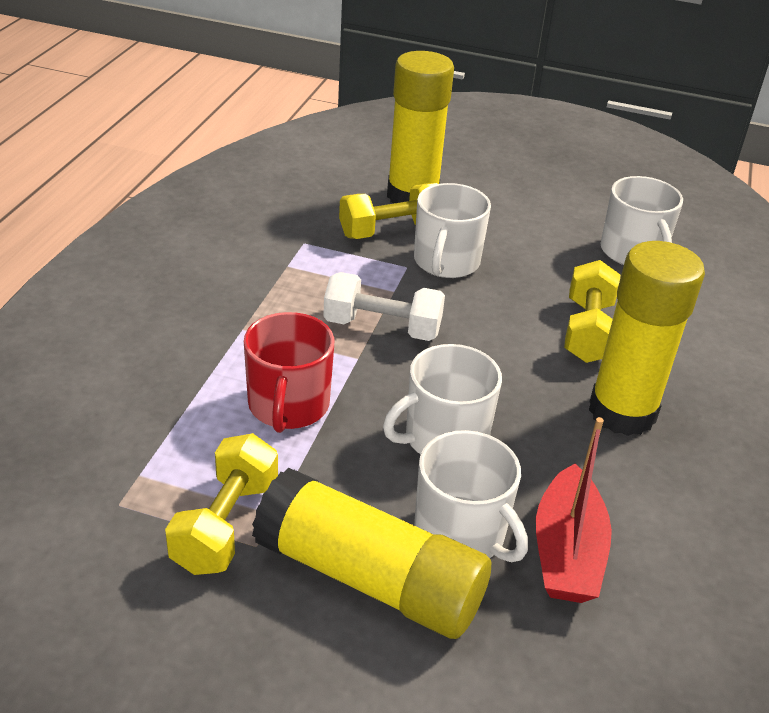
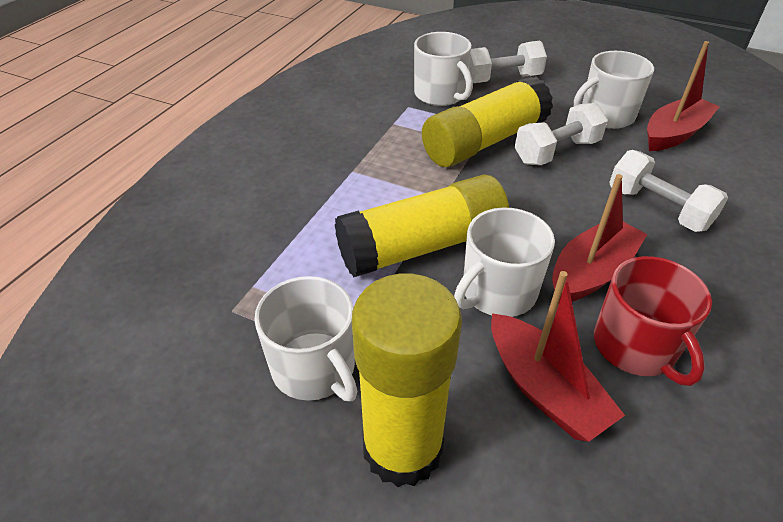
red boat: 1 -> 3
white dumbbell: 1 -> 3
yellow dumbbell: 3 -> 0

